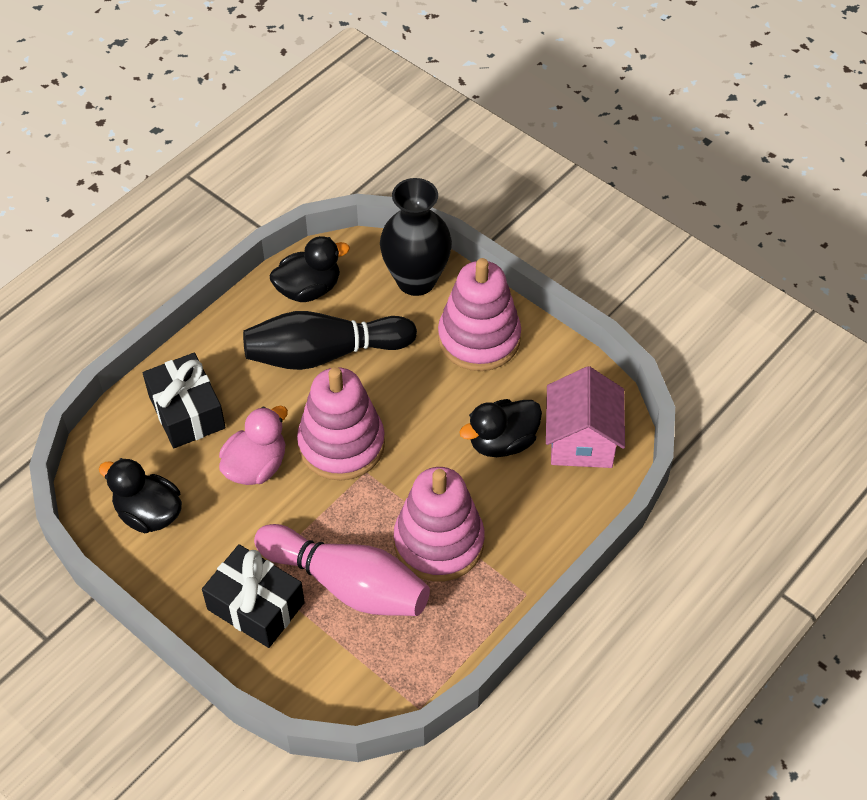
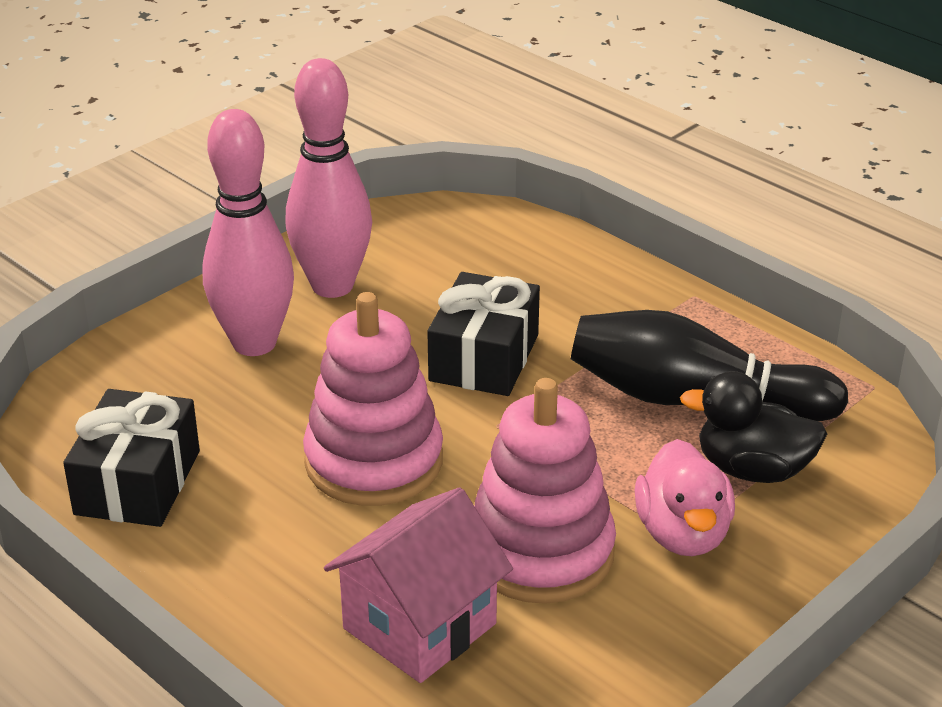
black duck: 3 -> 1
black vase: 1 -> 0
pink bowling pin: 1 -> 2
pink stacking toy: 3 -> 2

